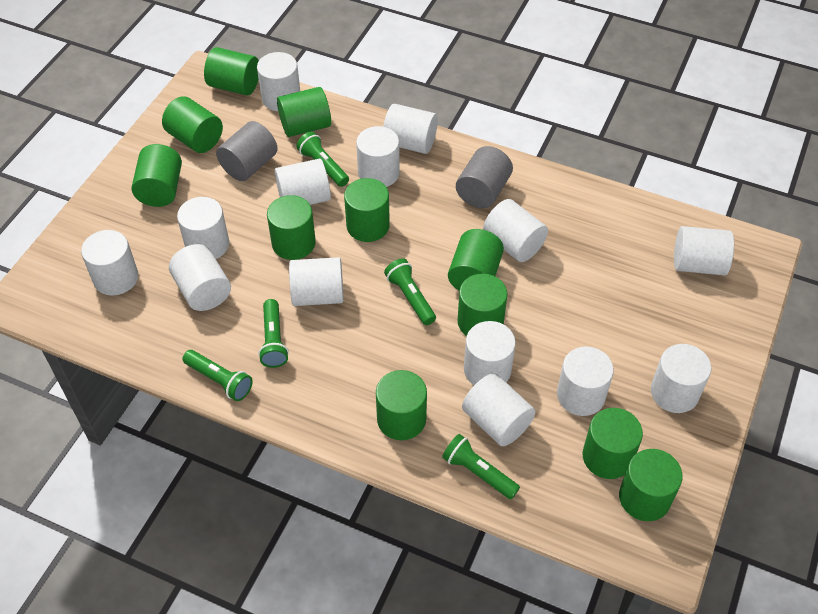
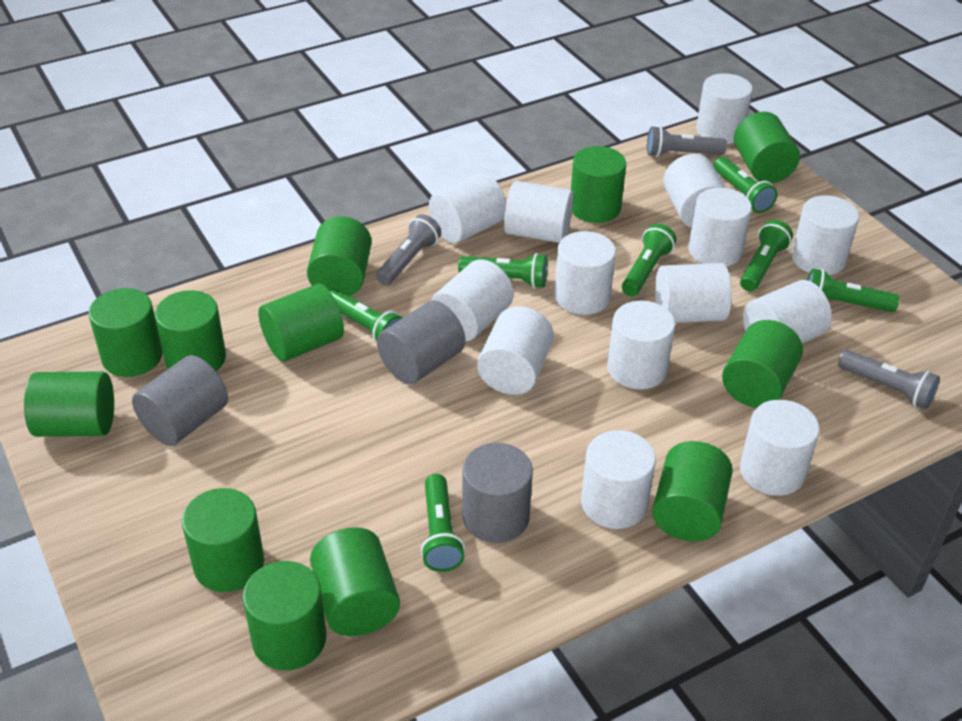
green cylinder: 11 -> 12
green flashlight: 5 -> 7
grey cylinder: 2 -> 3
grey flashlight: 0 -> 3

